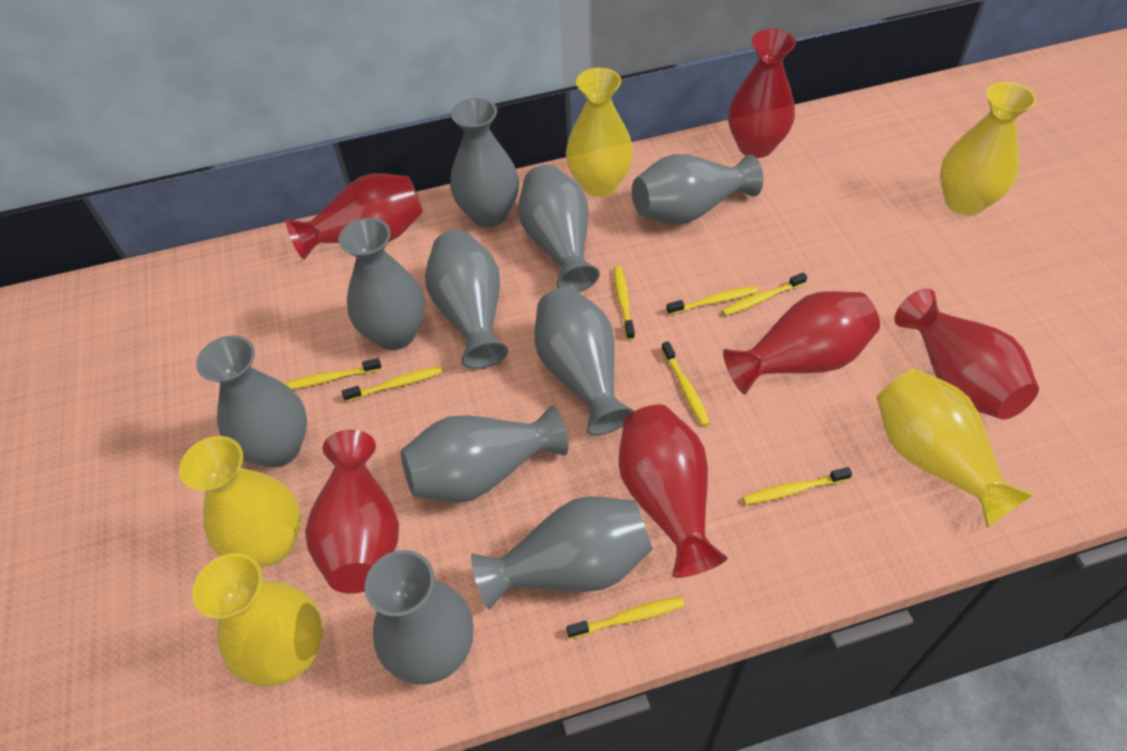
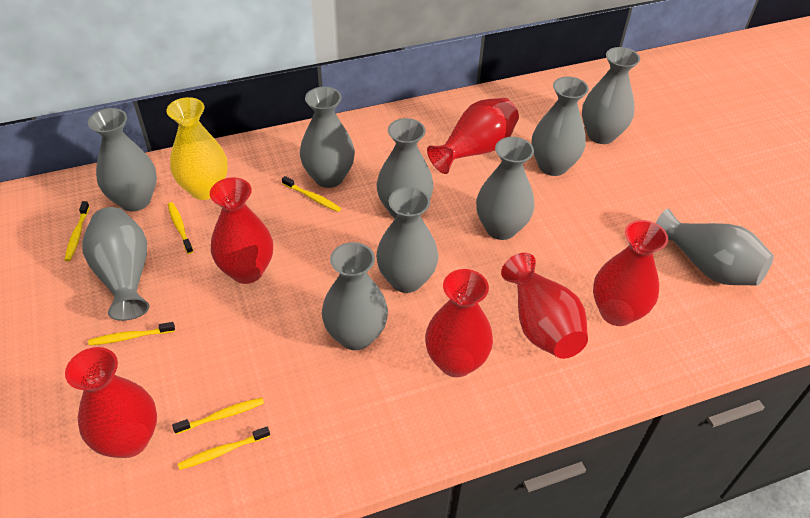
yellow toothbrush: 8 -> 6
yellow vase: 5 -> 1

